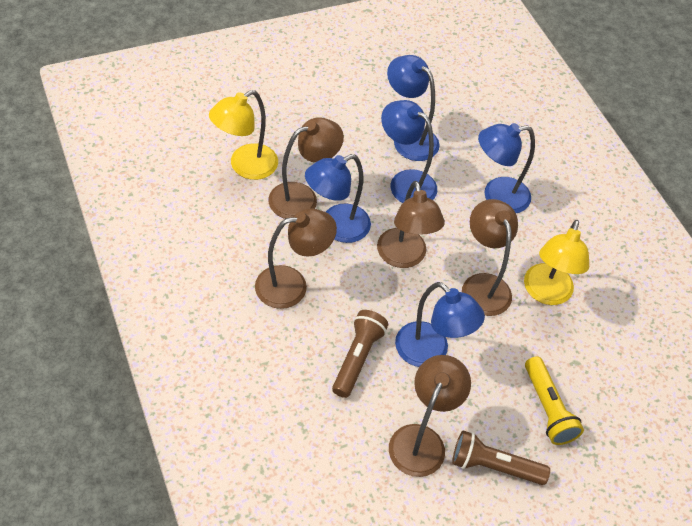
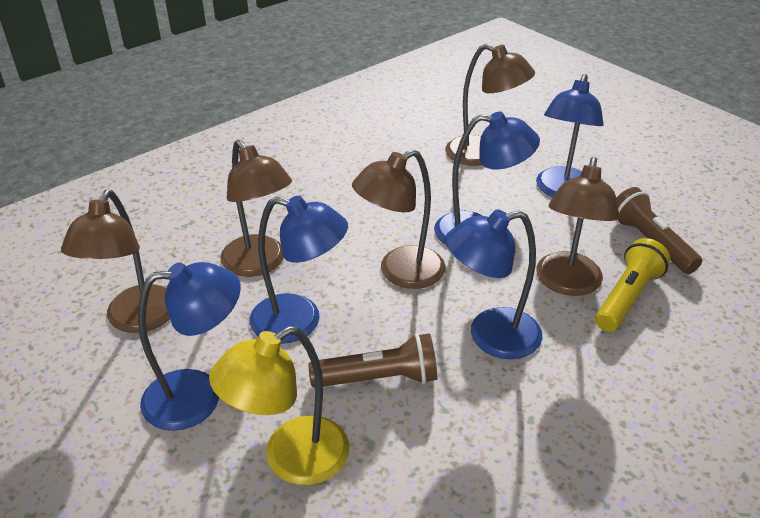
yellow lamp: 2 -> 1

